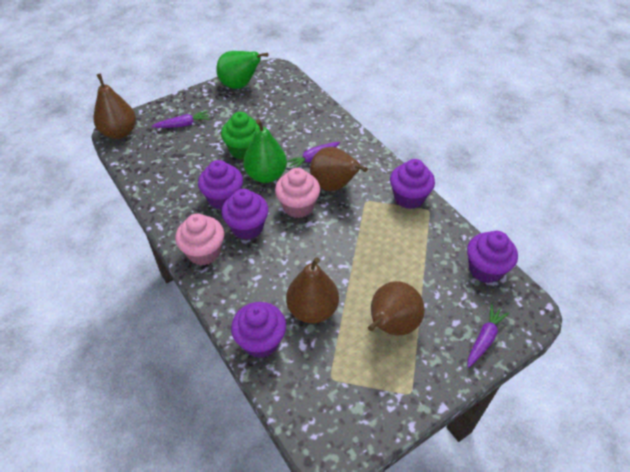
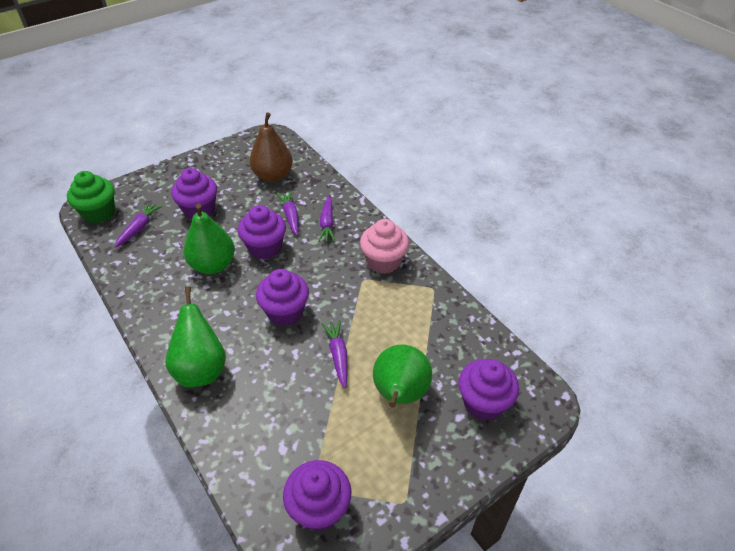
brown pear: 4 -> 1
green pear: 2 -> 3
pink cupcake: 2 -> 1
purple carrot: 3 -> 4

